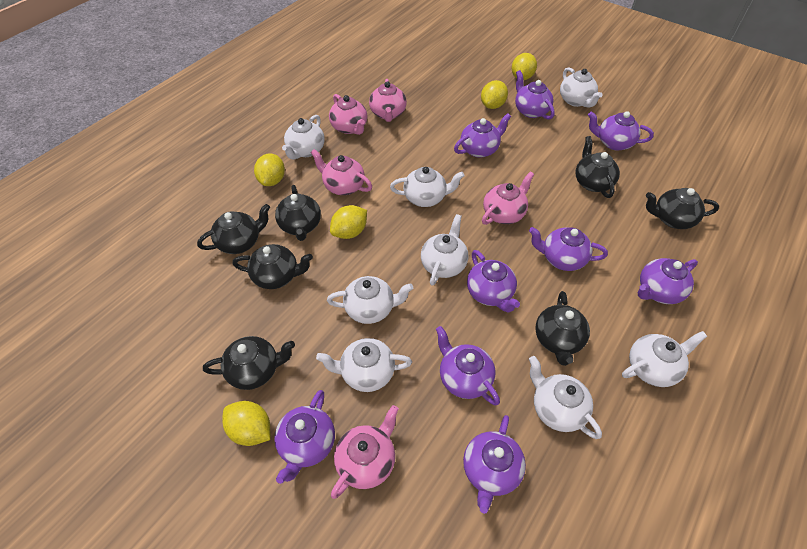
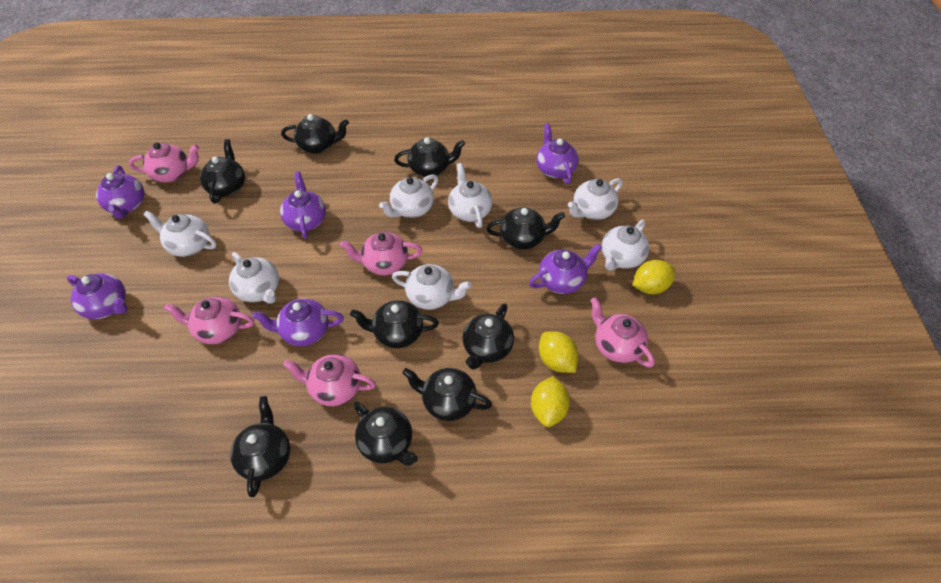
black teapot: 7 -> 9
purple teapot: 9 -> 6
white teapot: 8 -> 7
yellow lemon: 5 -> 3

